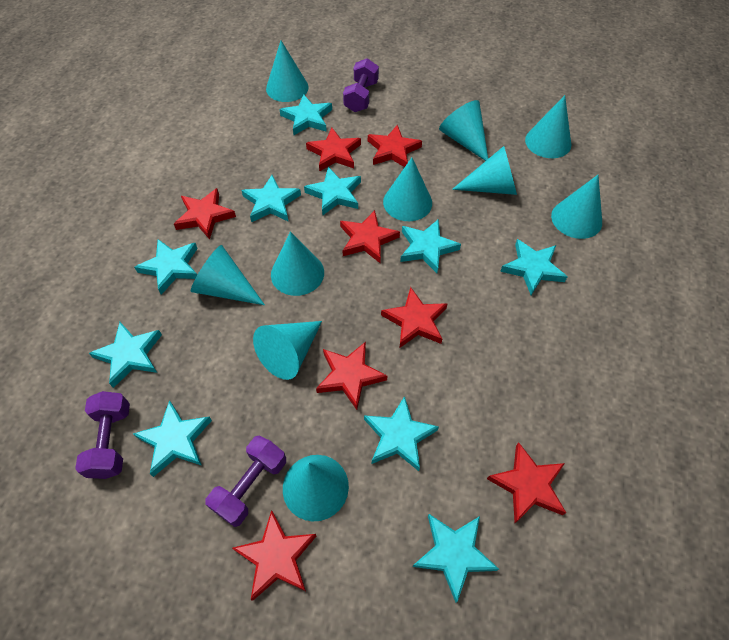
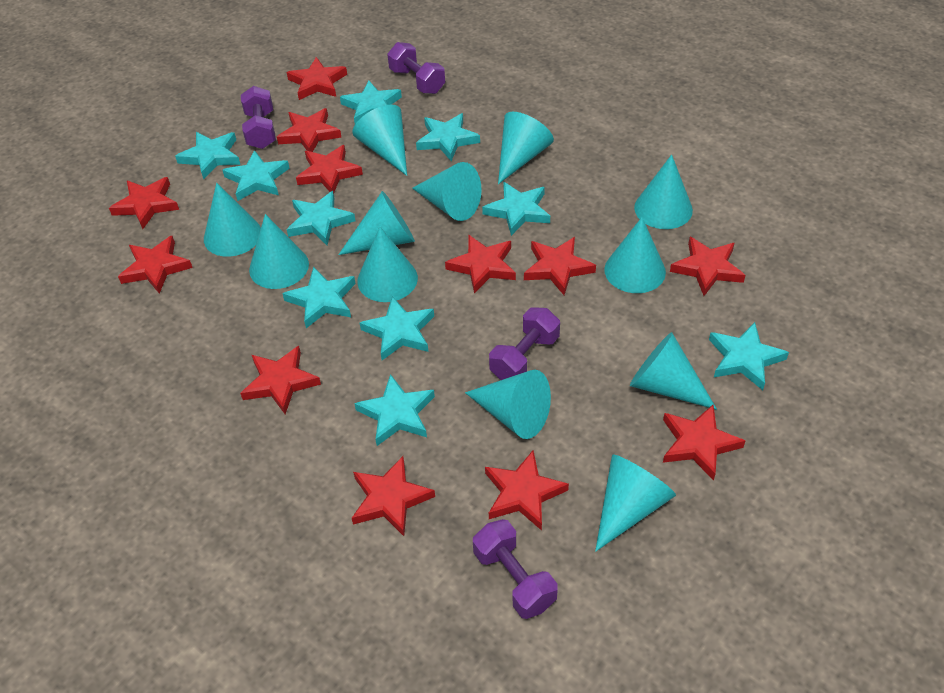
purple dumbbell: 3 -> 4
red star: 8 -> 12
turquoise cone: 10 -> 12

